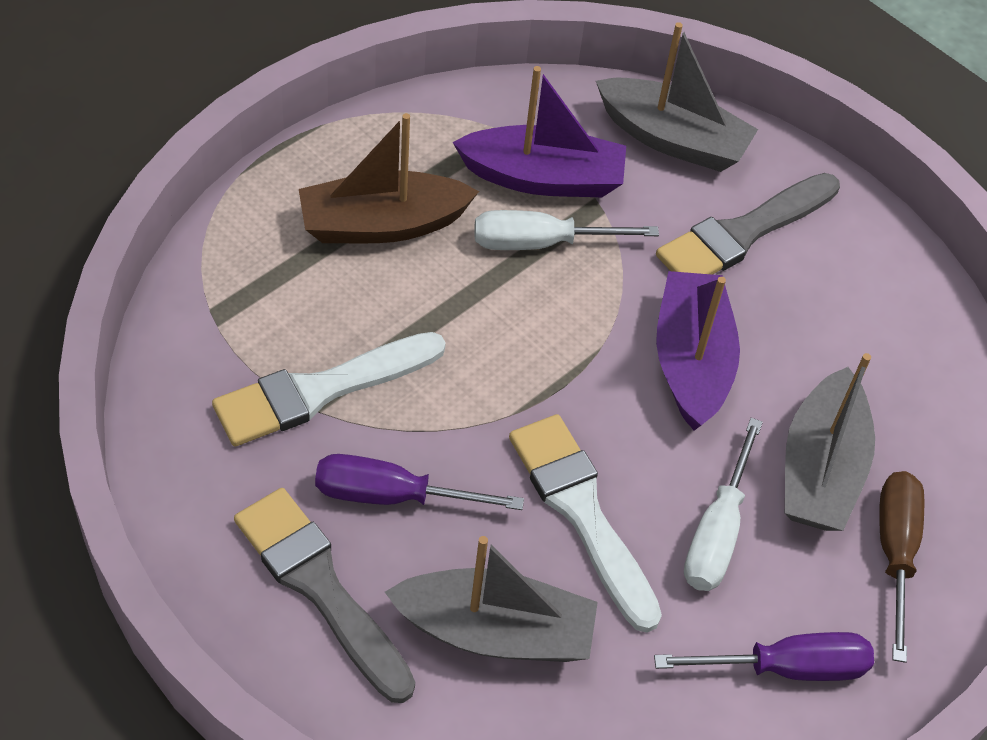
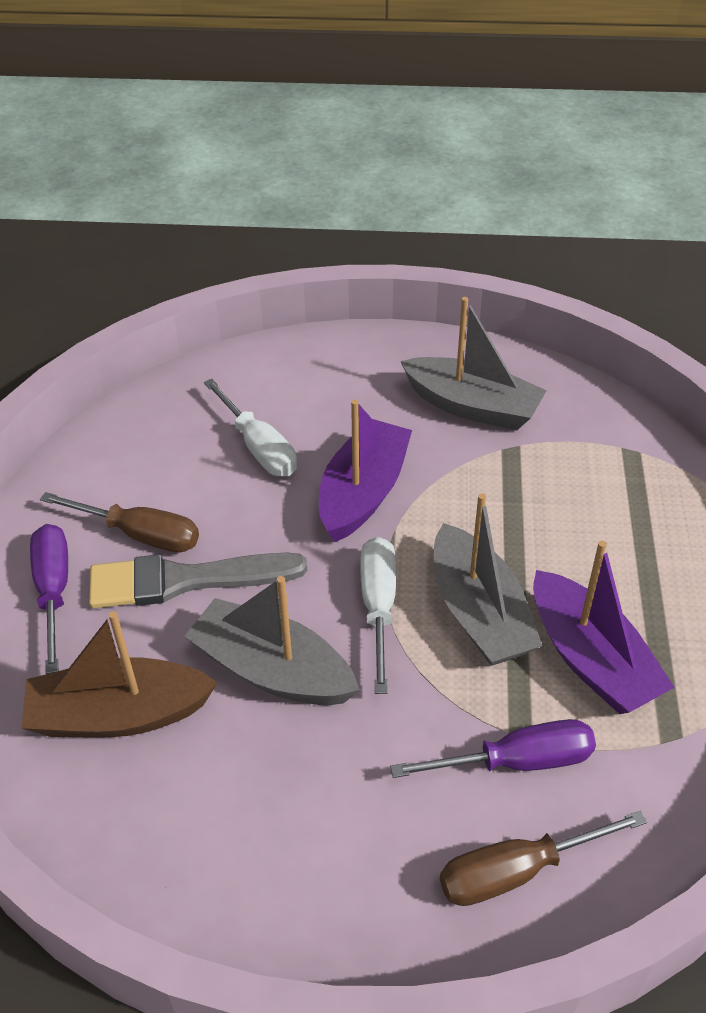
brown screwdriver: 1 -> 2
grey brush: 2 -> 1
white brush: 2 -> 0

